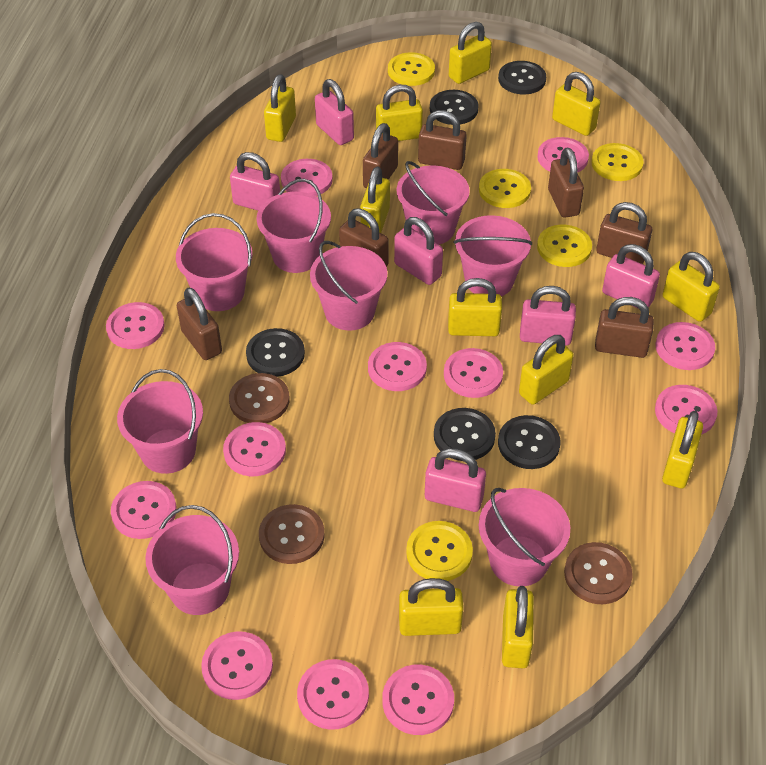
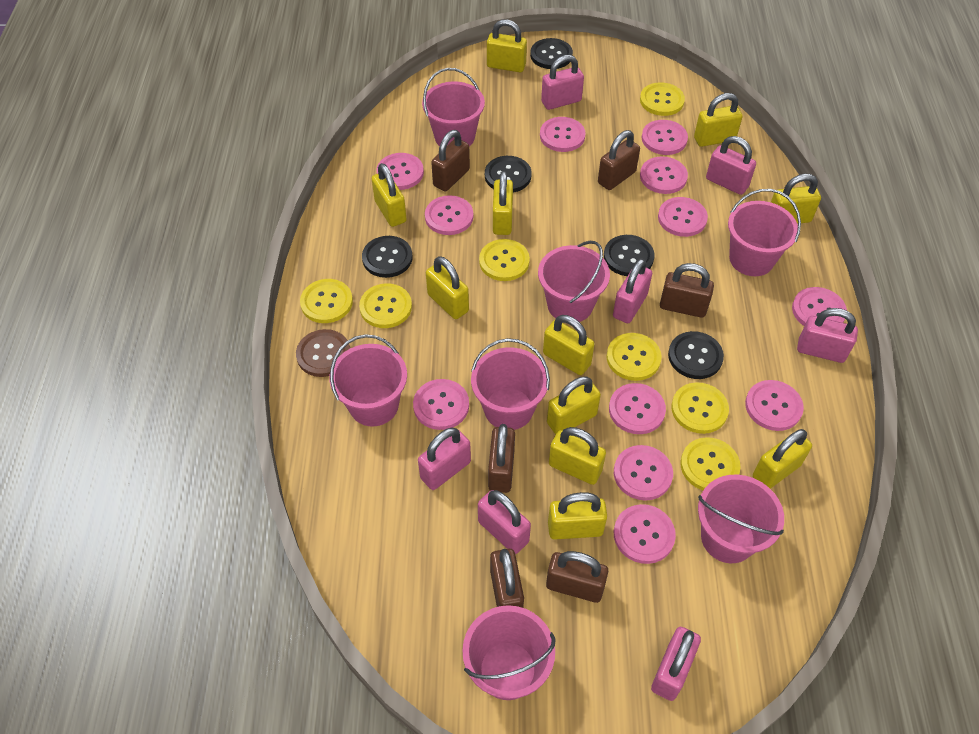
brown button: 3 -> 1
brown padlock: 7 -> 6
pink bucket: 8 -> 7
pink padlock: 6 -> 7
yellow button: 5 -> 7

